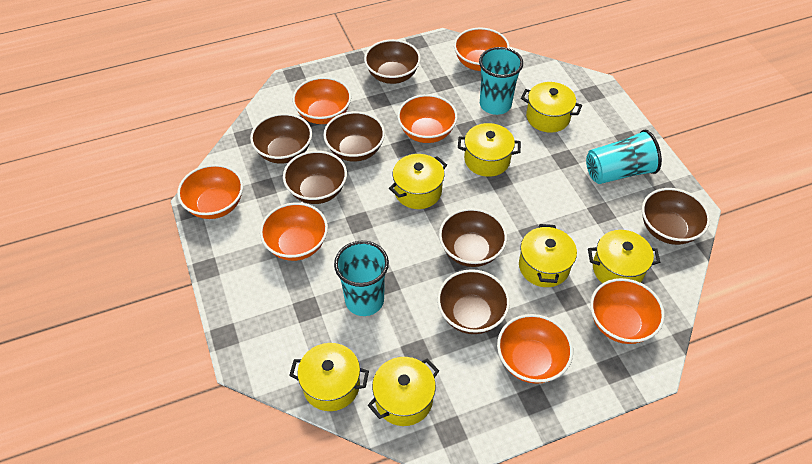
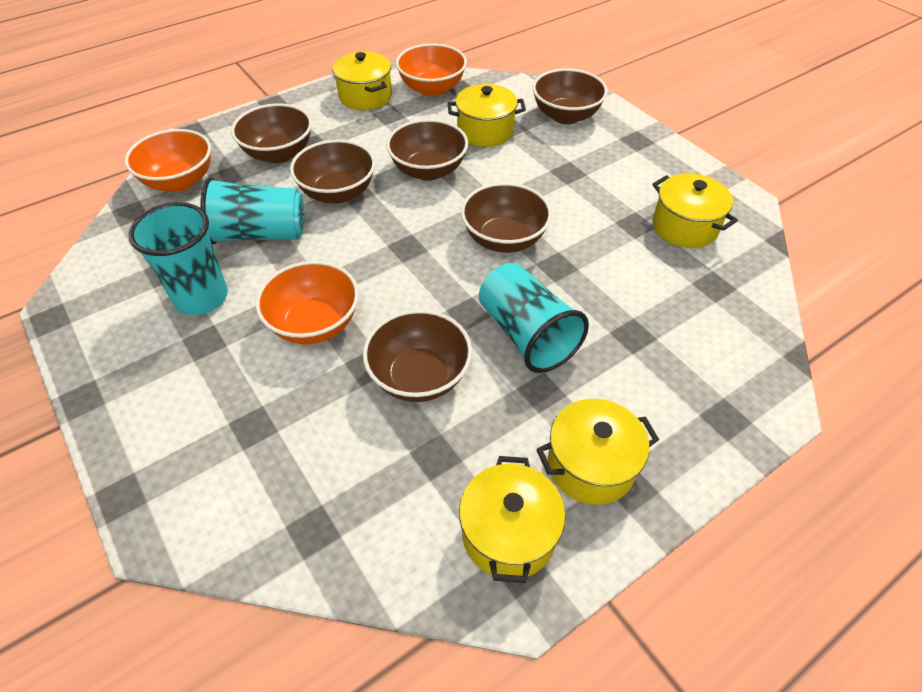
brown bowl: 7 -> 6
orange bowl: 7 -> 3
yellow pot: 7 -> 5

